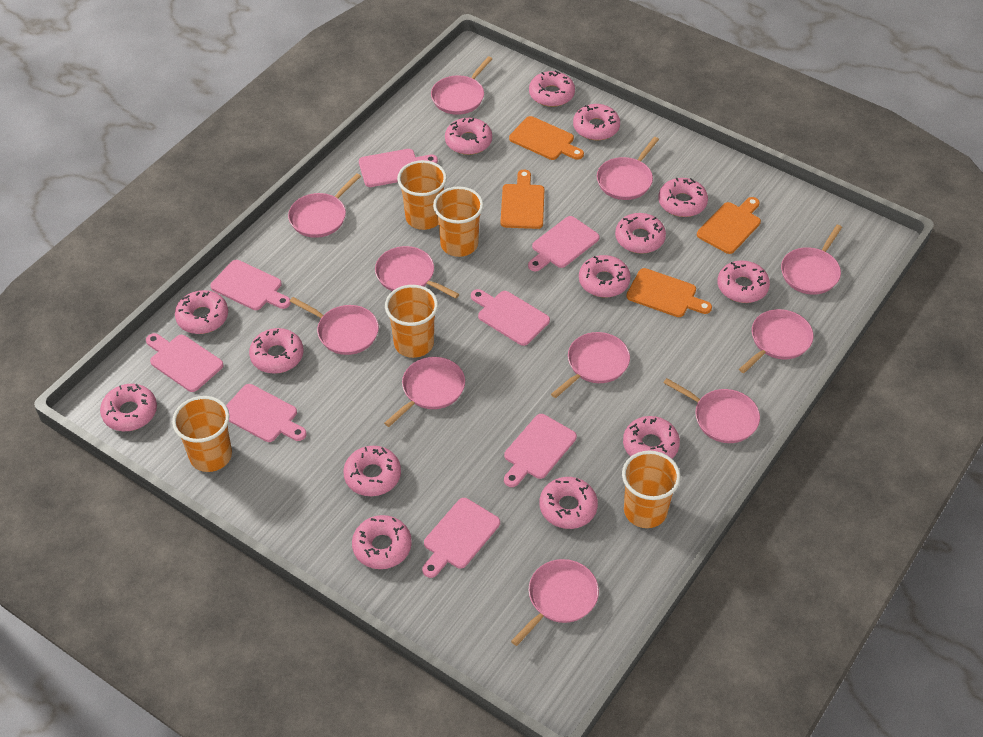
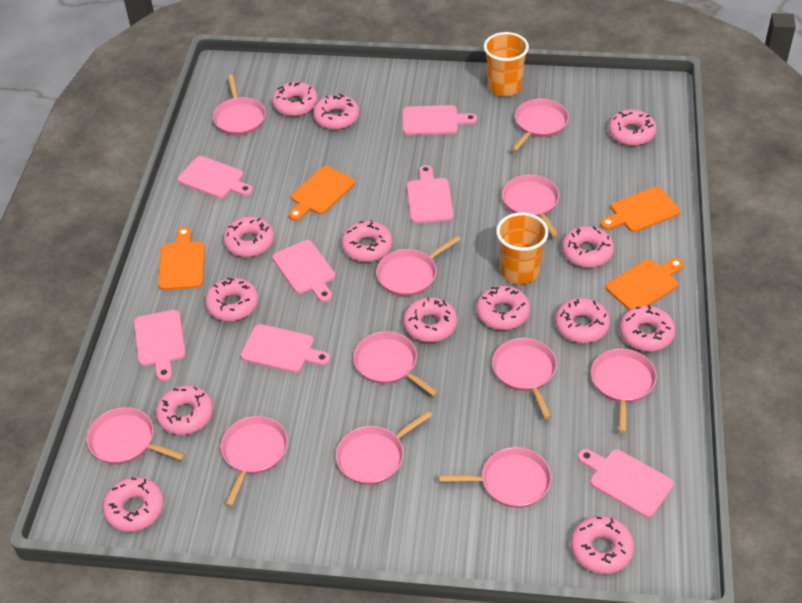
orange cup: 5 -> 2
pink cutting board: 8 -> 7

